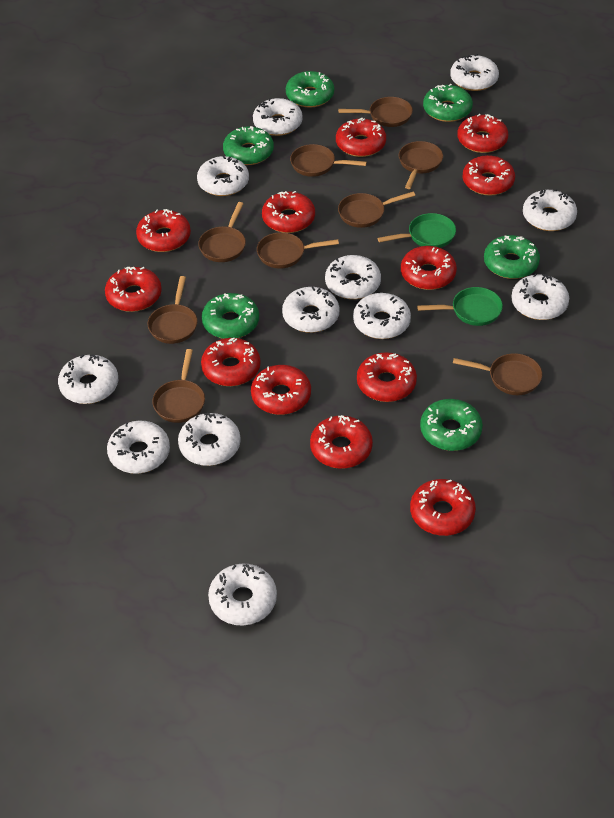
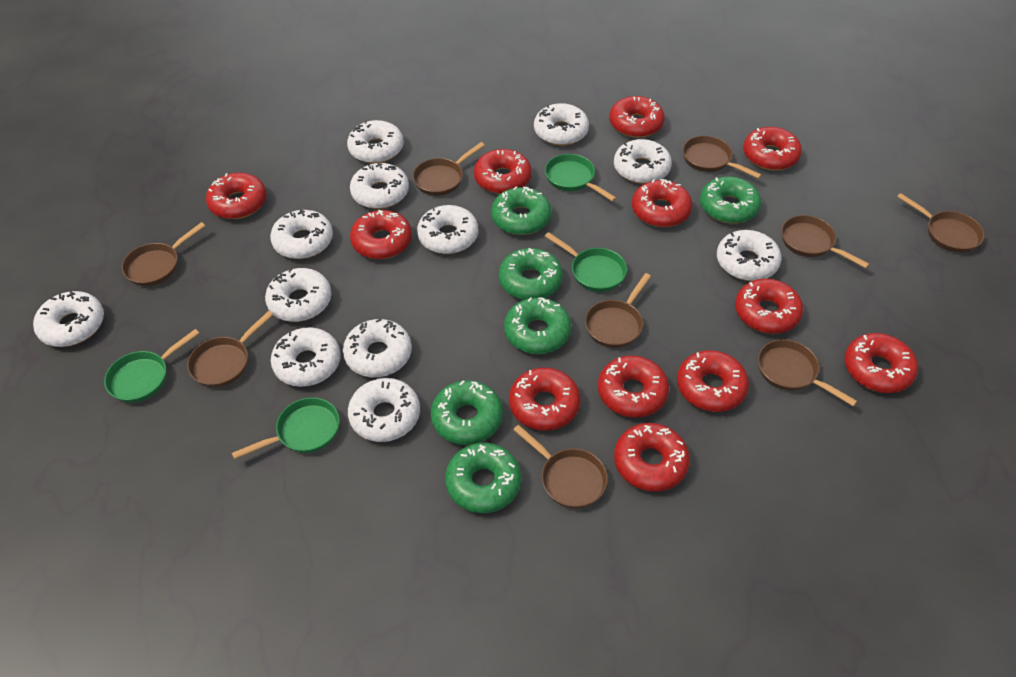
green pan: 2 -> 4

